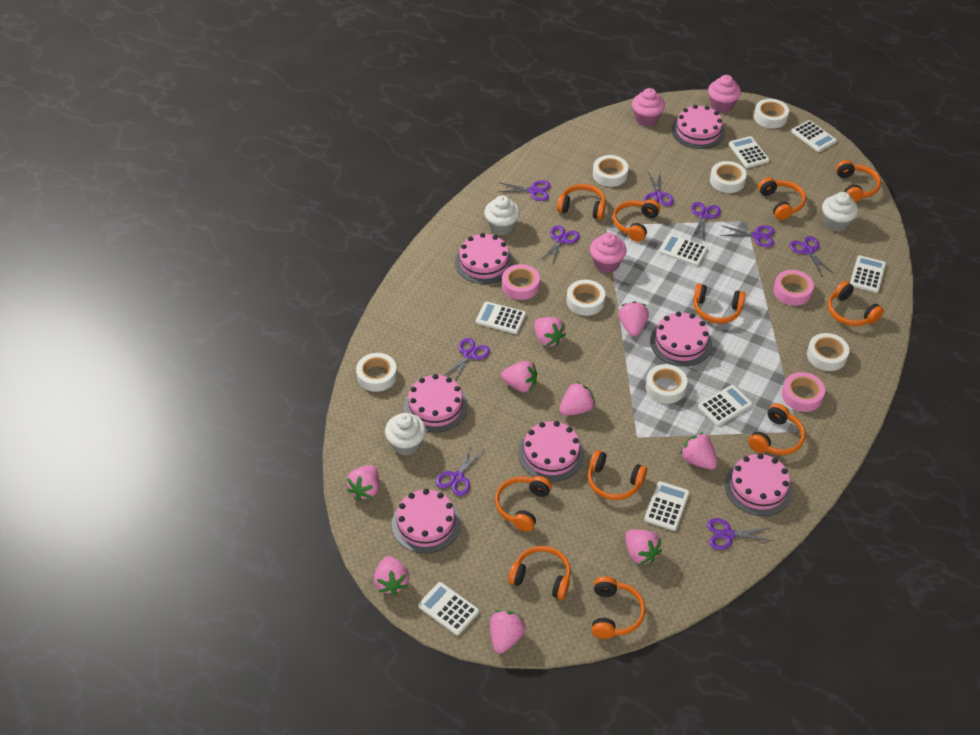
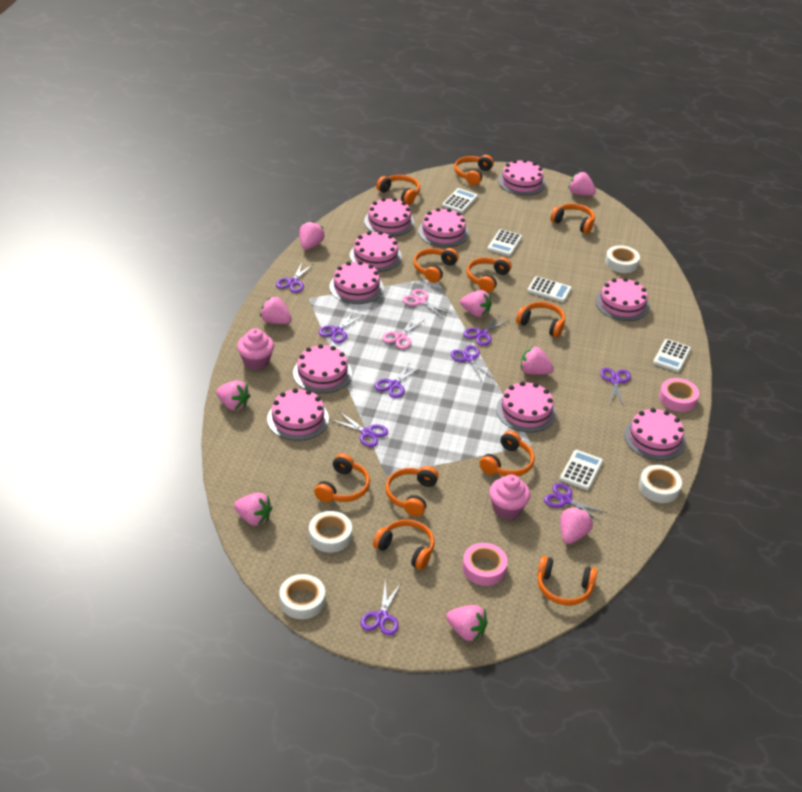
pink cake: 7 -> 10
pink cupcake: 3 -> 2
pink scissors: 0 -> 2
pink tape: 3 -> 2
white calculator: 8 -> 5
white cupcake: 3 -> 0
white tape: 7 -> 4

